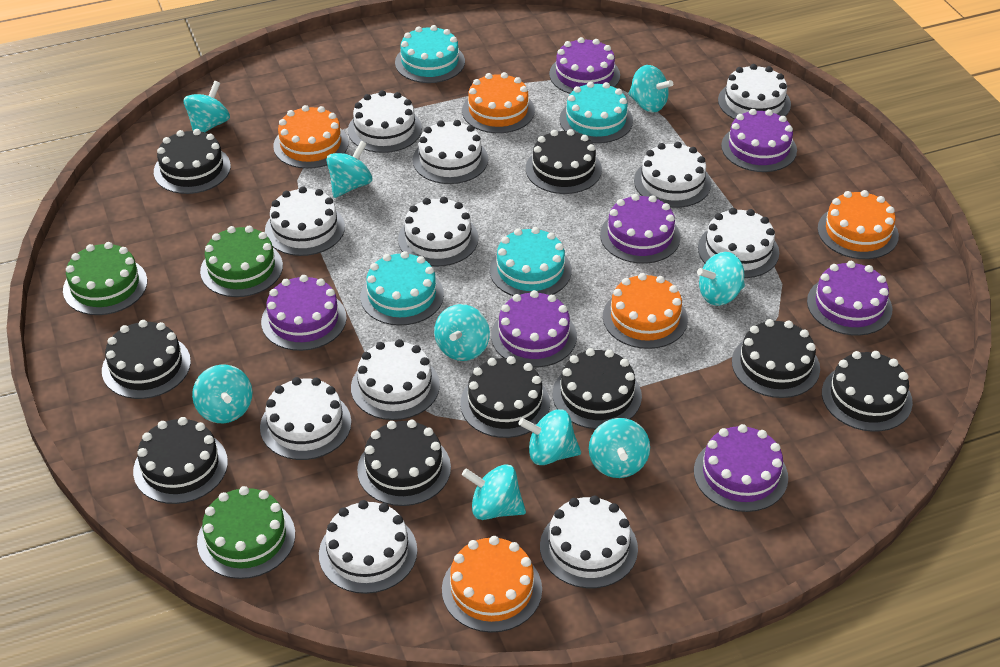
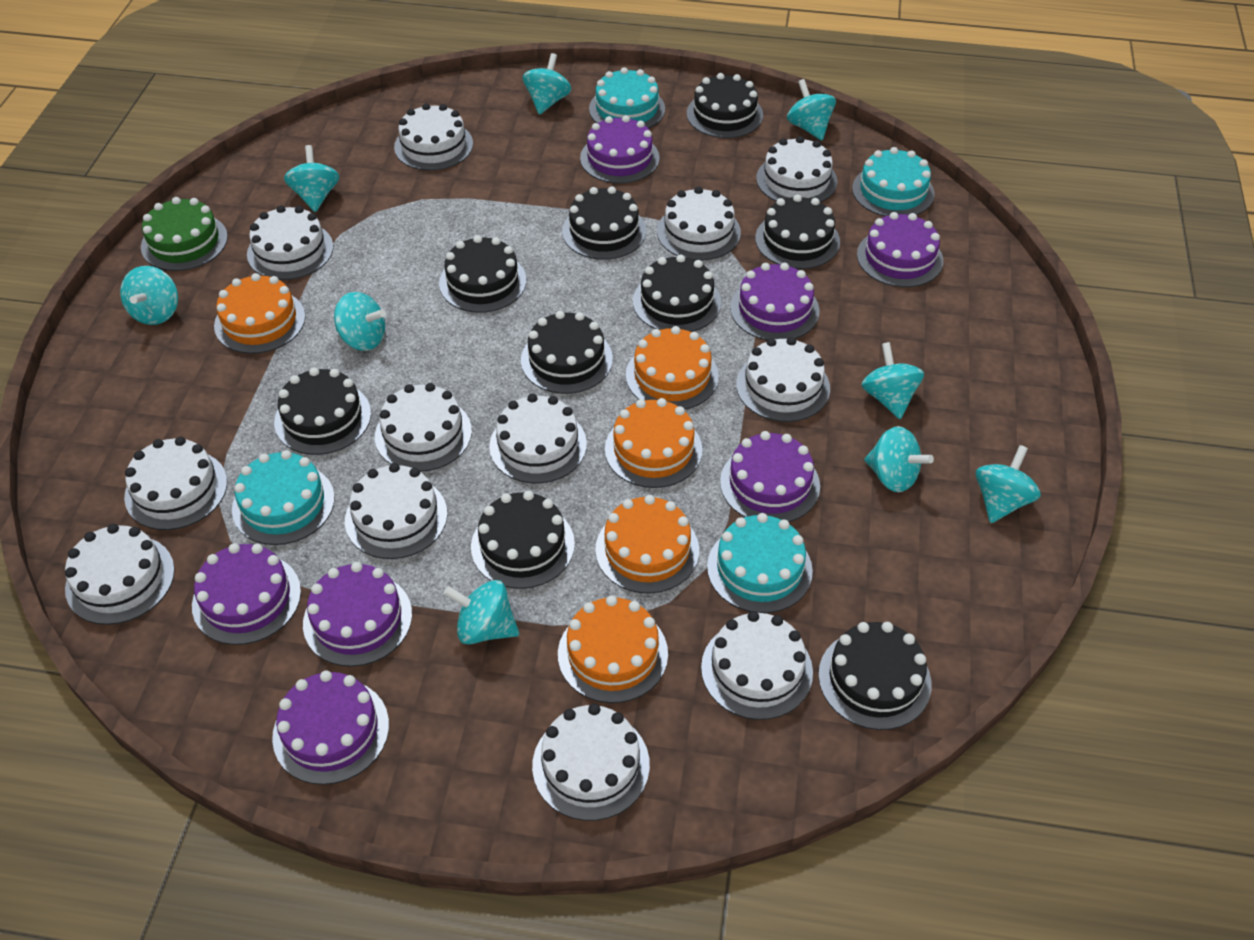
green cake: 3 -> 1
white cake: 11 -> 12

